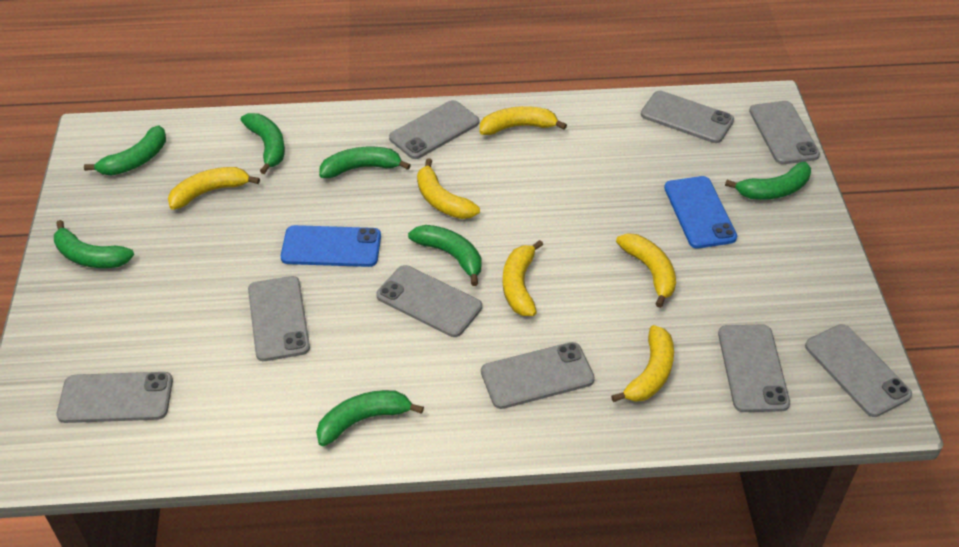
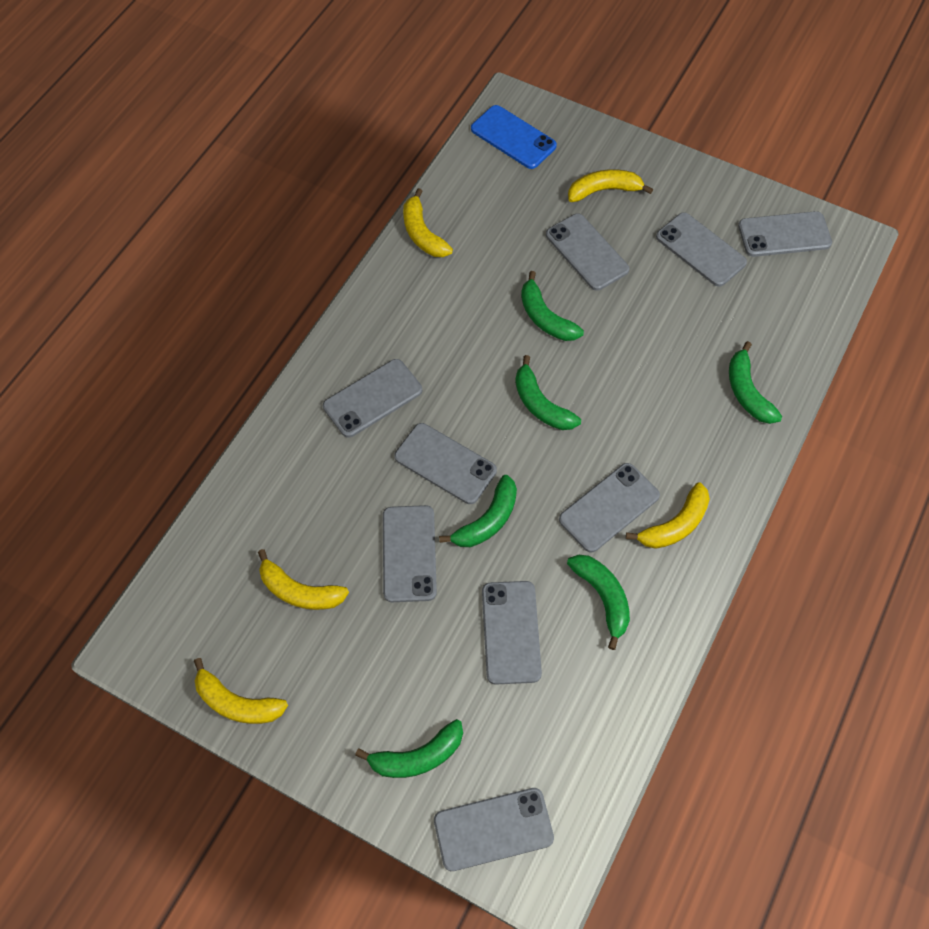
blue phone: 2 -> 1
green banana: 7 -> 6
yellow banana: 6 -> 5

